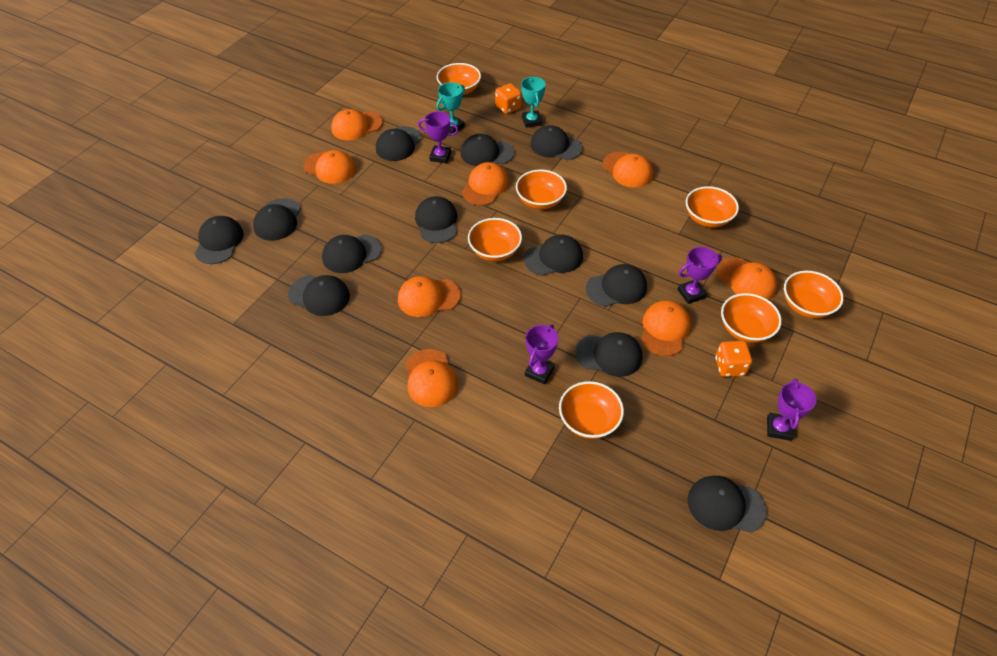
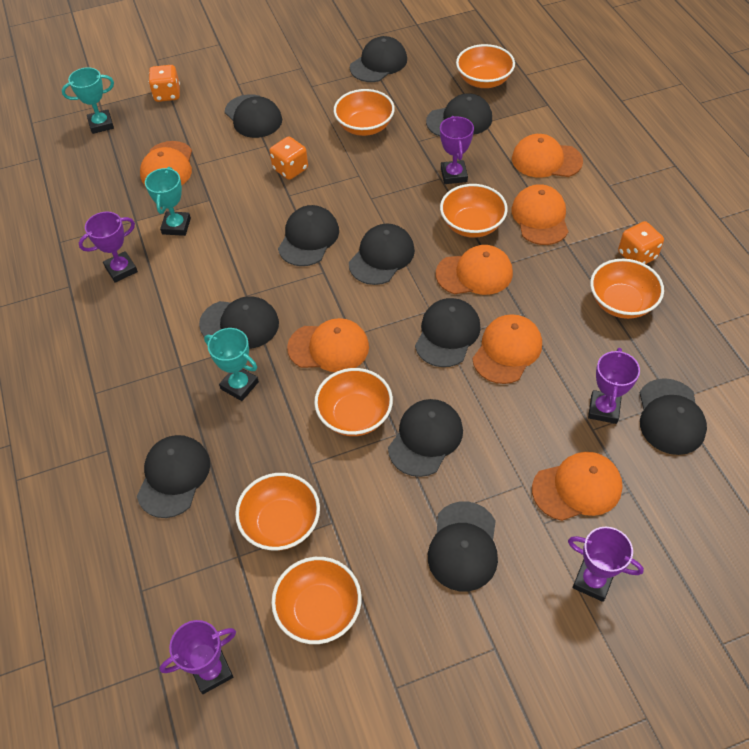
black cap: 12 -> 11
orange cap: 8 -> 7
orange dice: 2 -> 3
purple trophy: 4 -> 5
turquoise trophy: 2 -> 3

